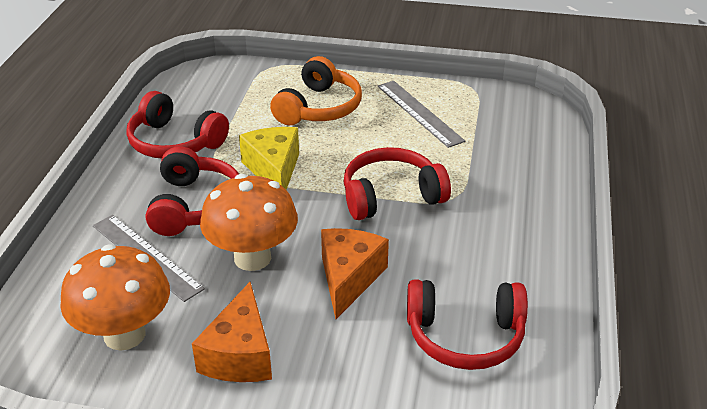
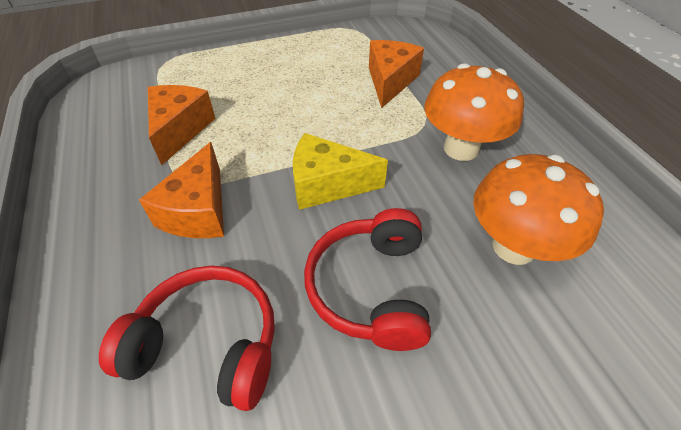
grey ruler: 2 -> 0
orange cheese: 2 -> 3
orange headphones: 1 -> 0
red headphones: 4 -> 2

